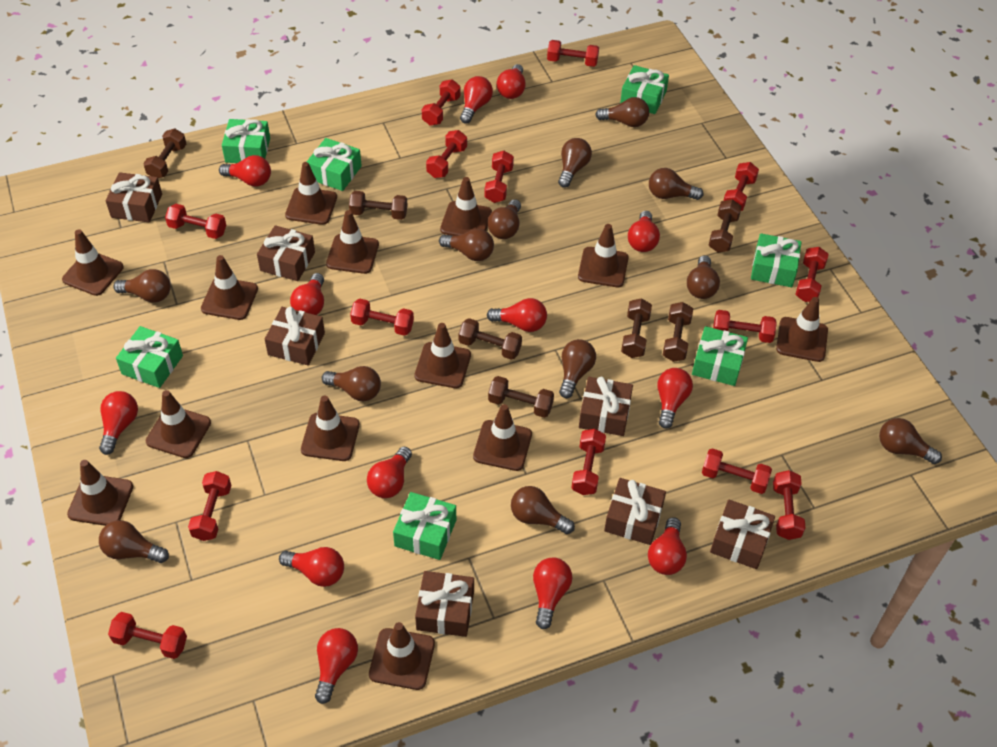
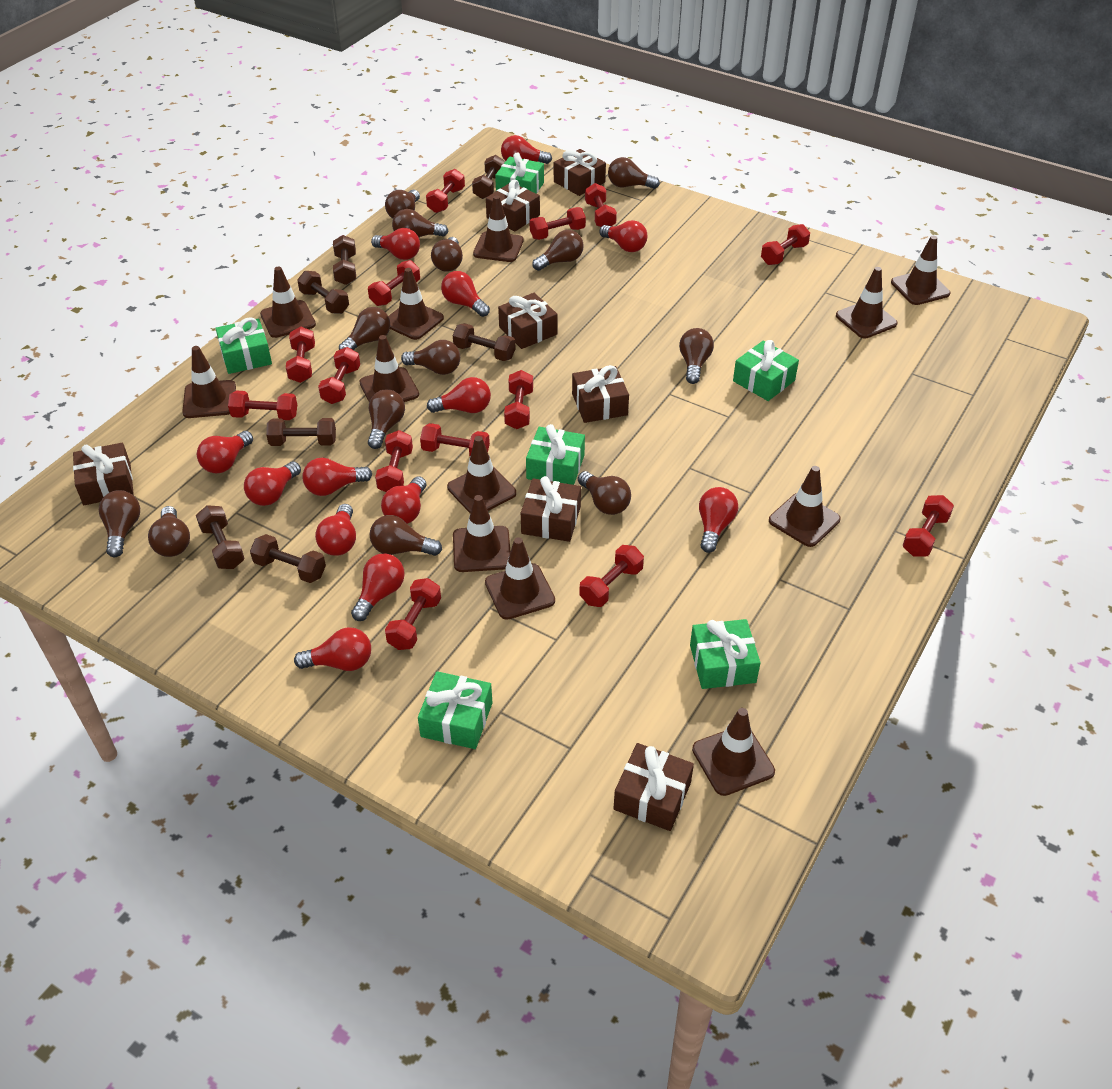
brown light bulb: 12 -> 13
brown traffic cone: 13 -> 12
green gift: 7 -> 6

